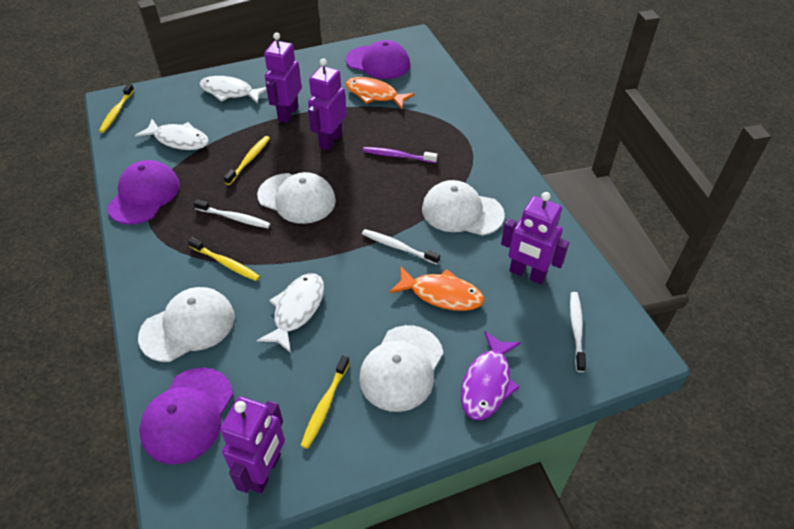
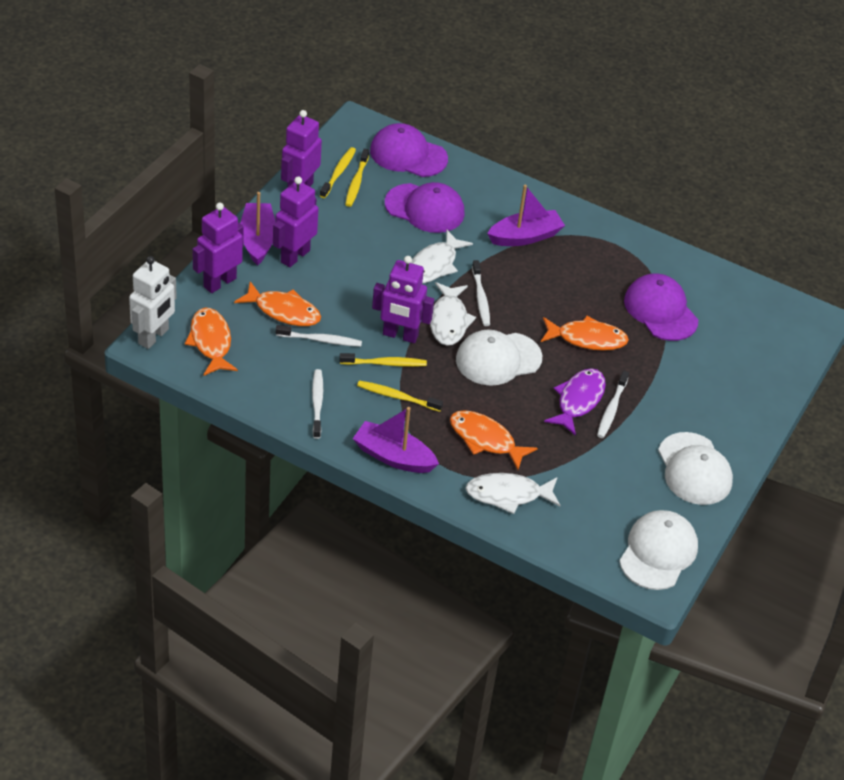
orange fish: 2 -> 4
purple boat: 0 -> 3
purple toothbrush: 1 -> 0
white cap: 4 -> 3
white robot: 0 -> 1
white toothbrush: 3 -> 4

